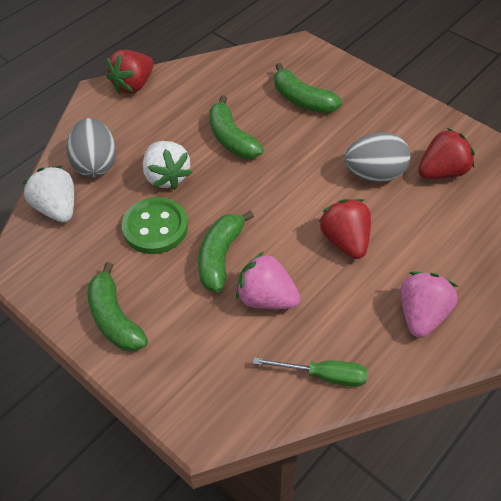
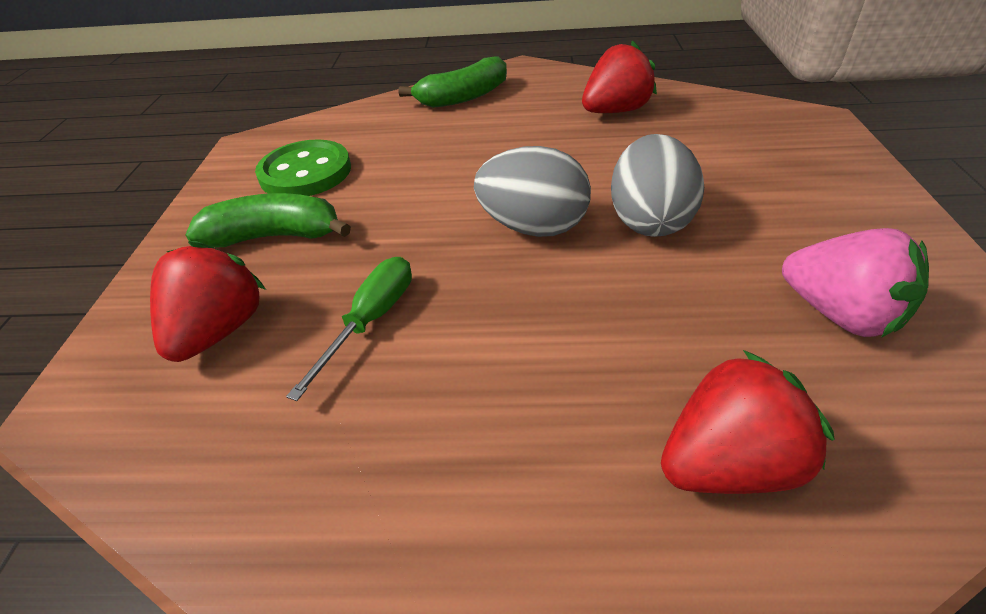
green banana: 4 -> 2
pink strawberry: 2 -> 1
white strawberry: 2 -> 0

